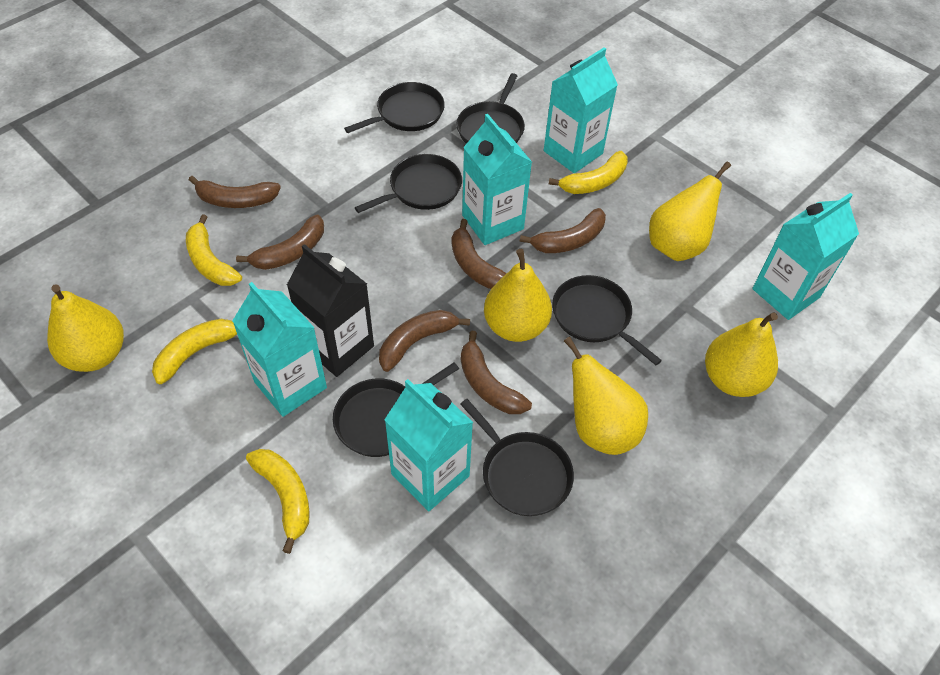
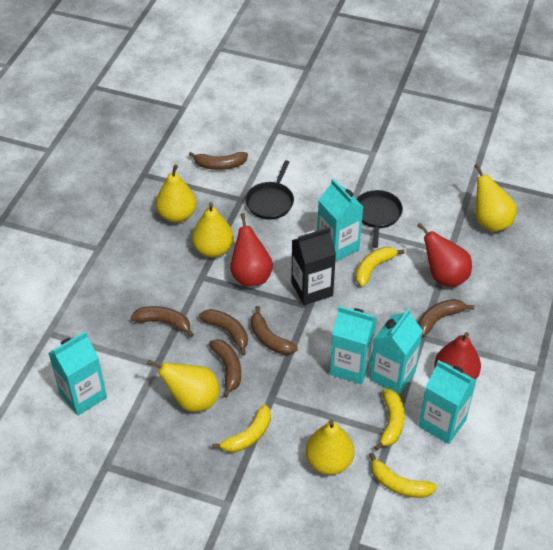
black pan: 6 -> 2
red pear: 0 -> 3

